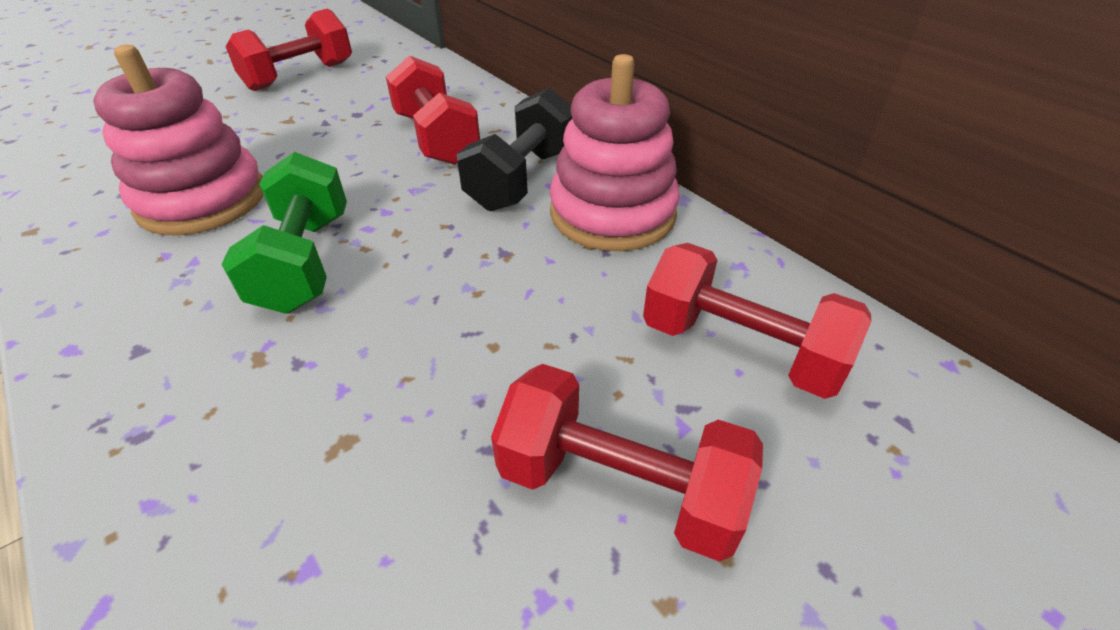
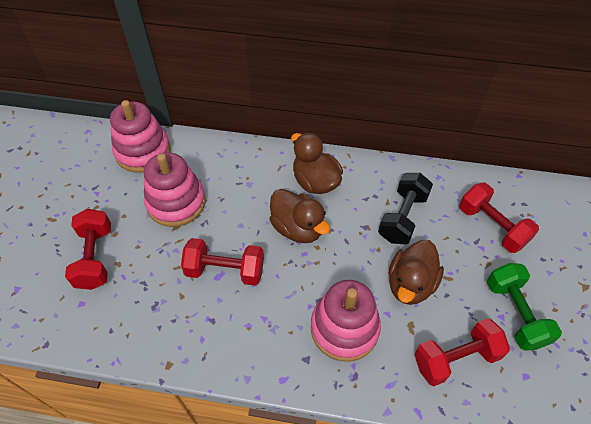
brown duck: 0 -> 3
pink stacking toy: 2 -> 3

